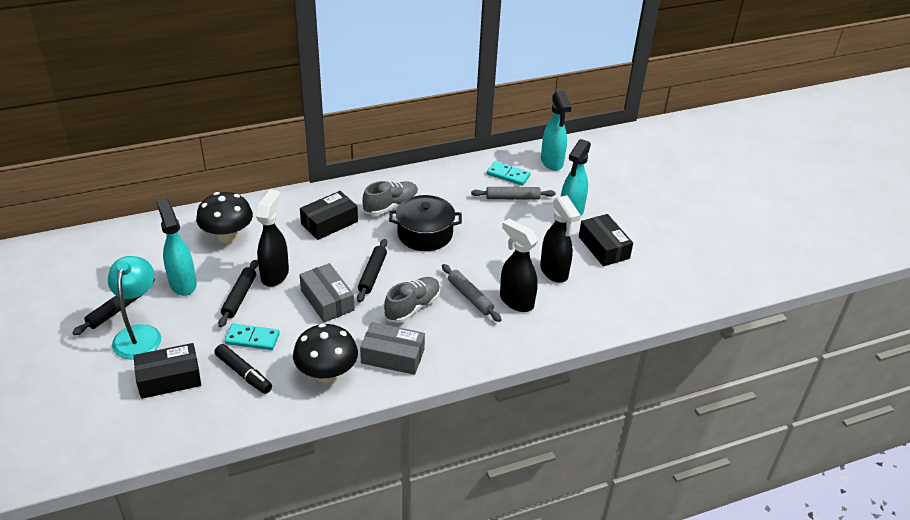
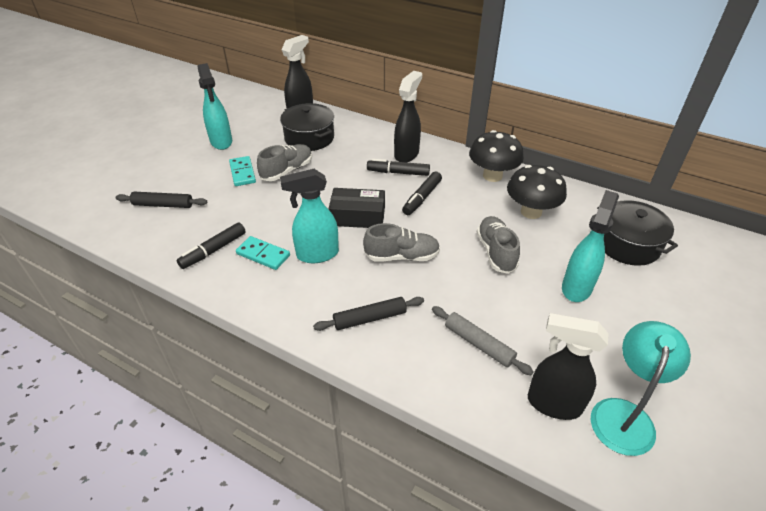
black box: 3 -> 1
black marker: 1 -> 3
black pot: 1 -> 2
black rolling pin: 3 -> 2
grey box: 2 -> 0
grey rolling pin: 2 -> 1
grey shoe: 2 -> 3

